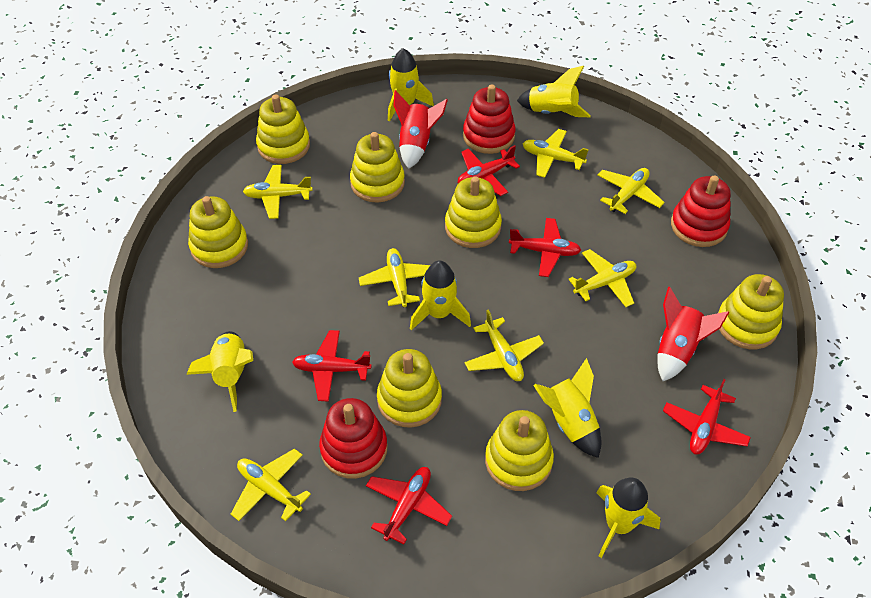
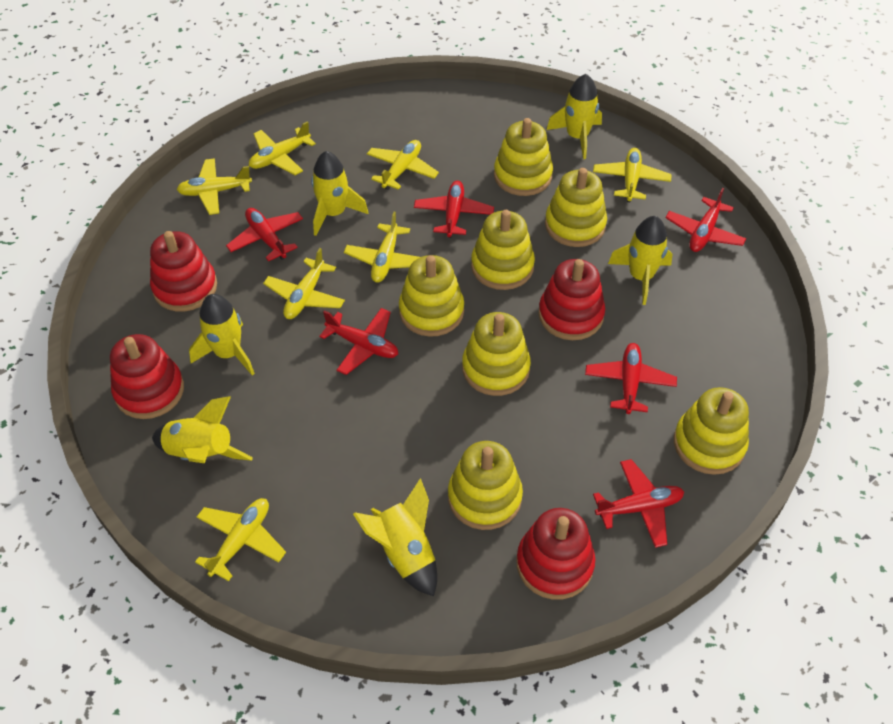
red plane: 5 -> 6
red rocket: 2 -> 0
red stacking toy: 3 -> 4

